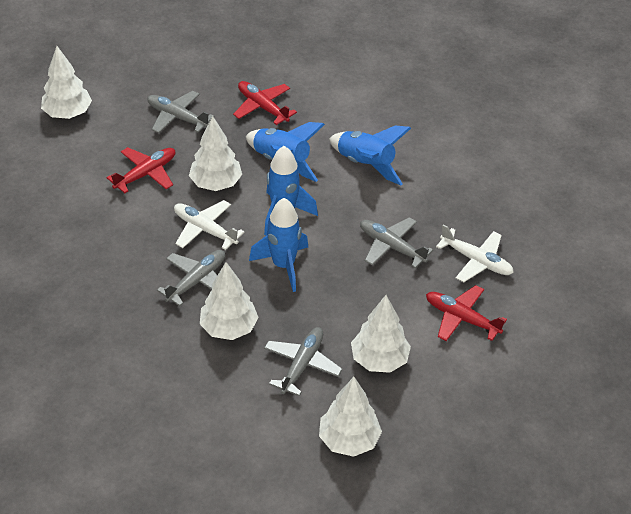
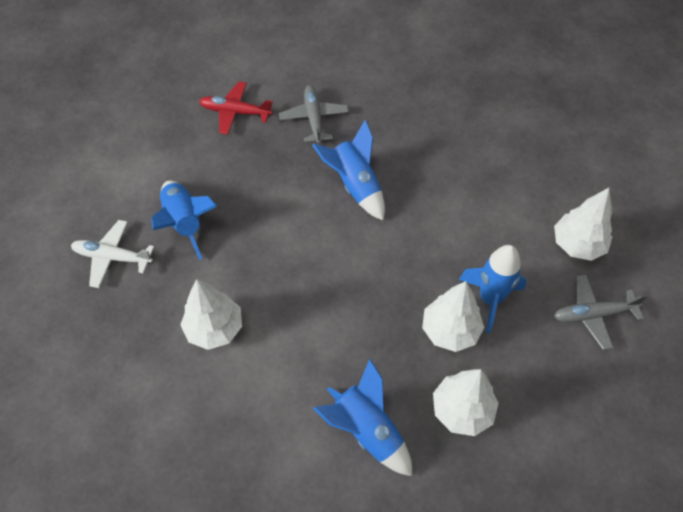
grey plane: 4 -> 2
red plane: 3 -> 1
white plane: 2 -> 1
white tree: 5 -> 4

